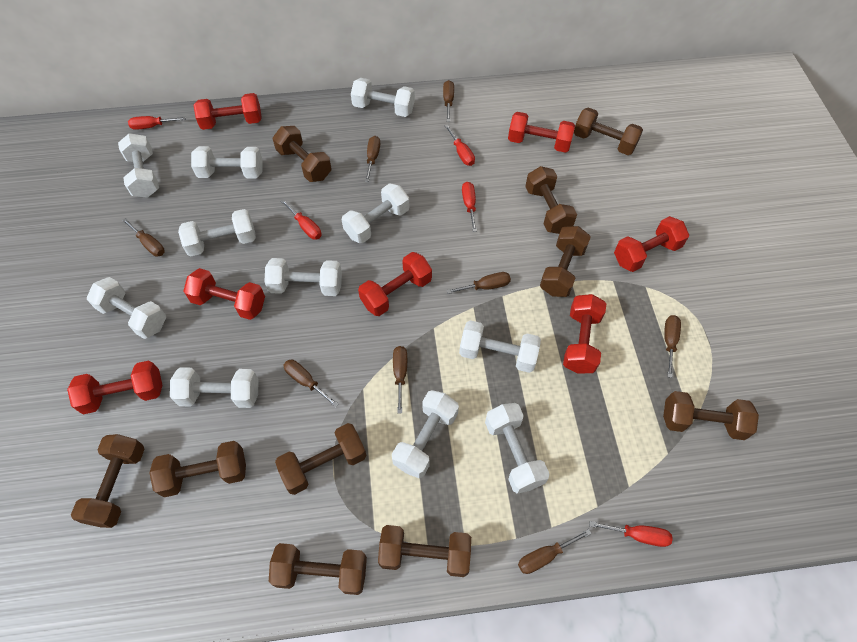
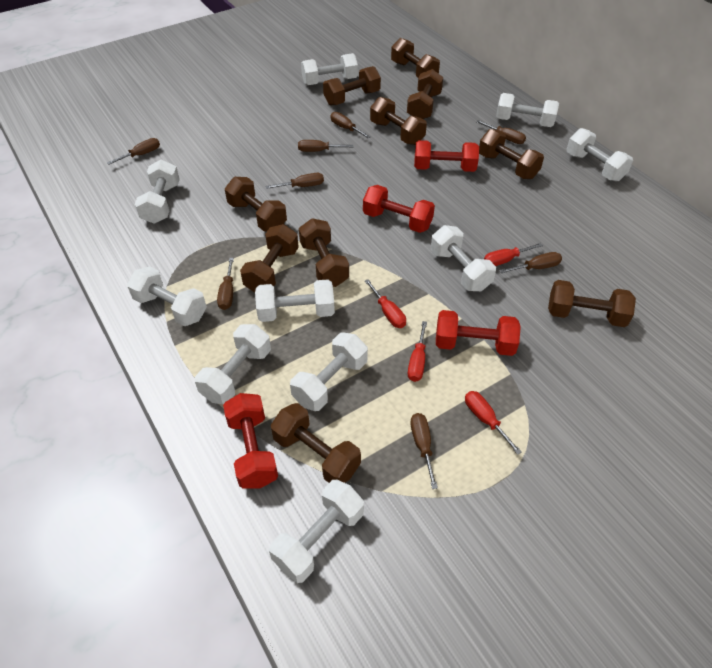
red dumbbell: 7 -> 4
red screwdriver: 5 -> 4
white dumbbell: 11 -> 10

